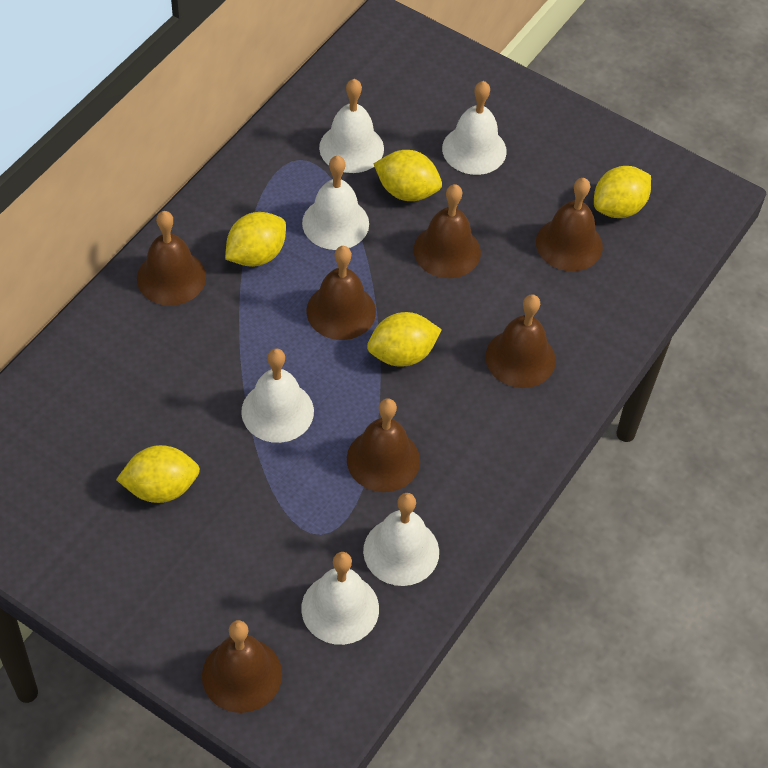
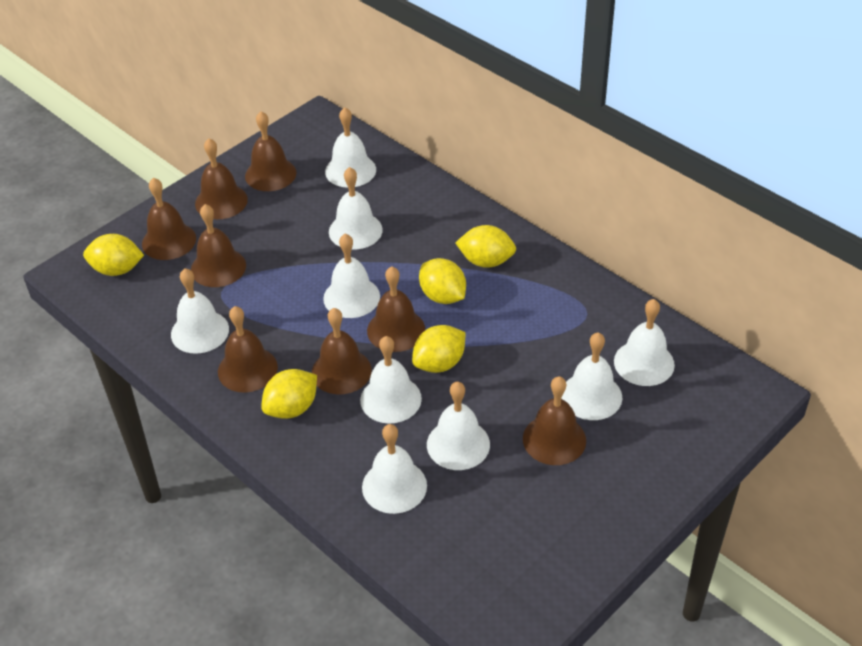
brown bell: 7 -> 8
white bell: 6 -> 9

